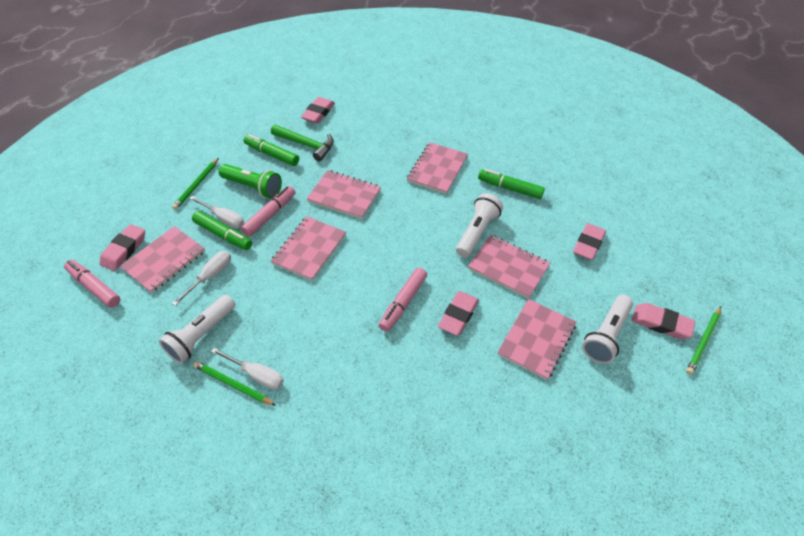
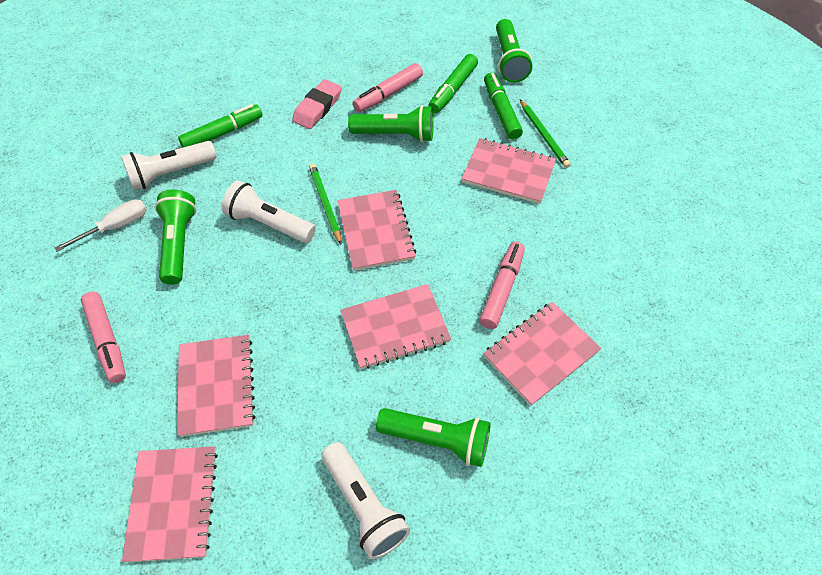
green flashlight: 1 -> 4
green hammer: 1 -> 0
green pencil: 3 -> 2
pink eraser: 5 -> 1
white screwdriver: 3 -> 1

